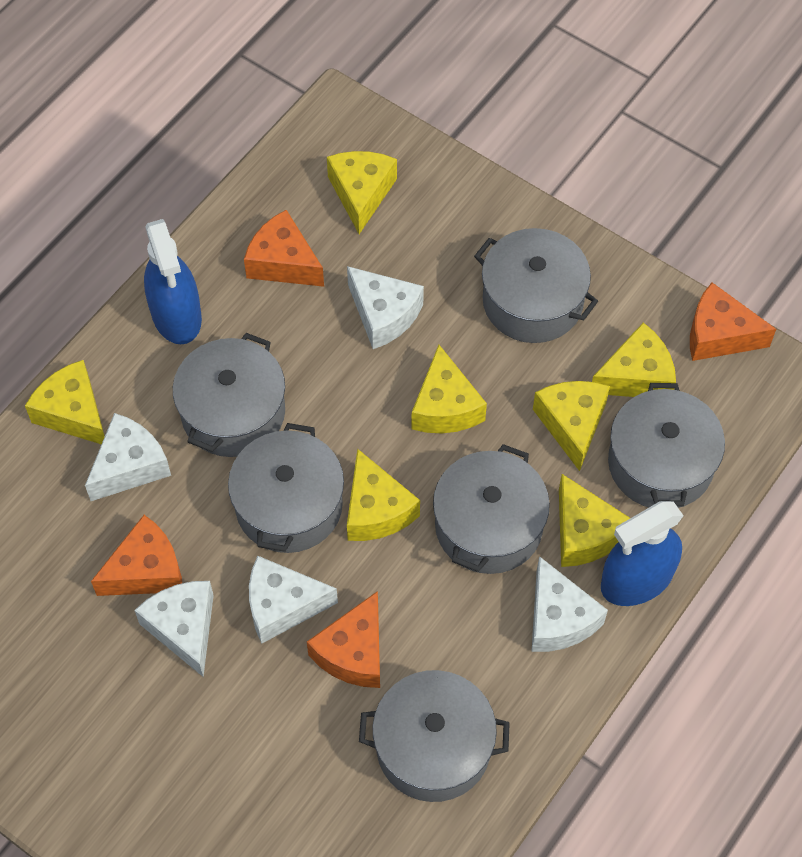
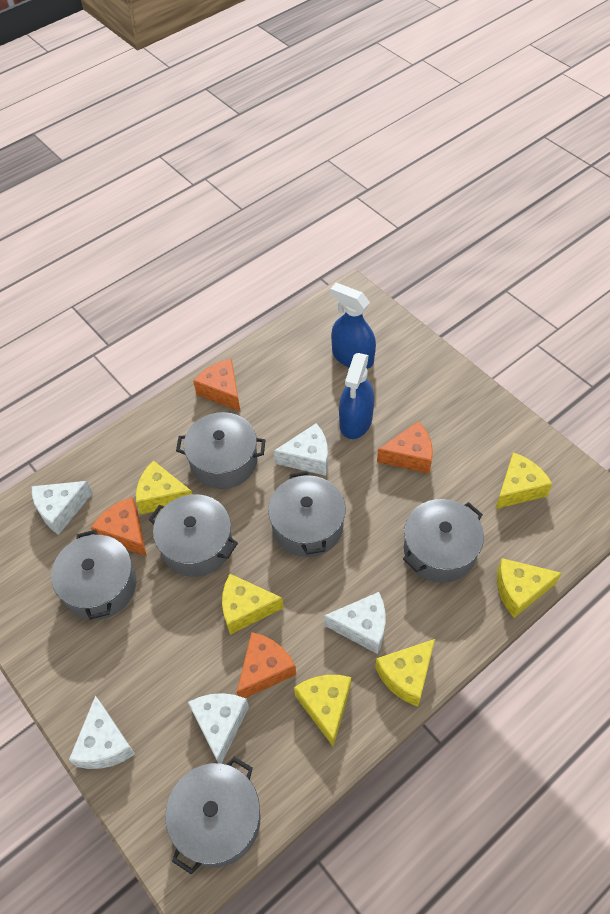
yellow cheese: 7 -> 6

